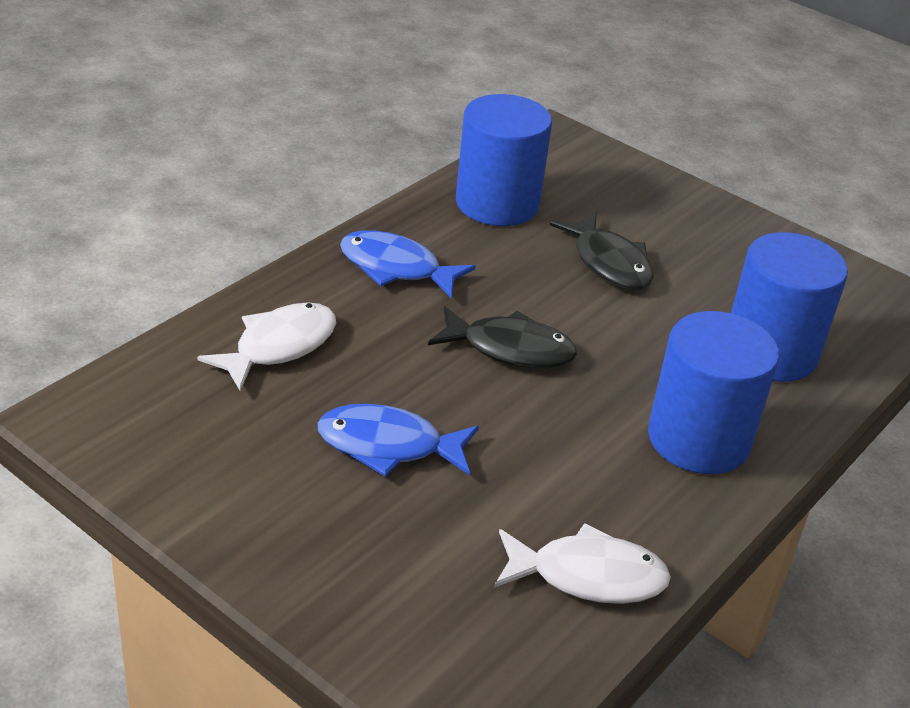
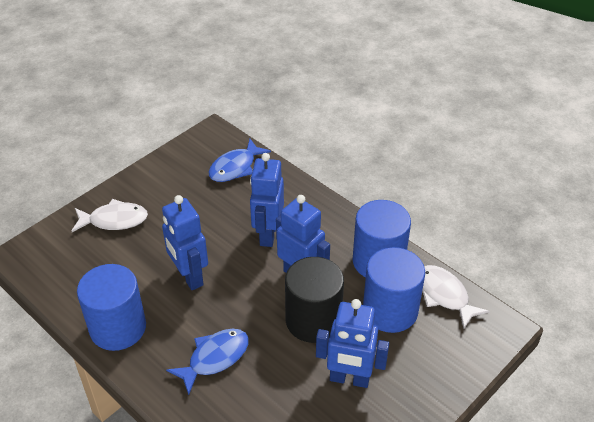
black cylinder: 0 -> 1
black fish: 2 -> 0
blue robot: 0 -> 4

